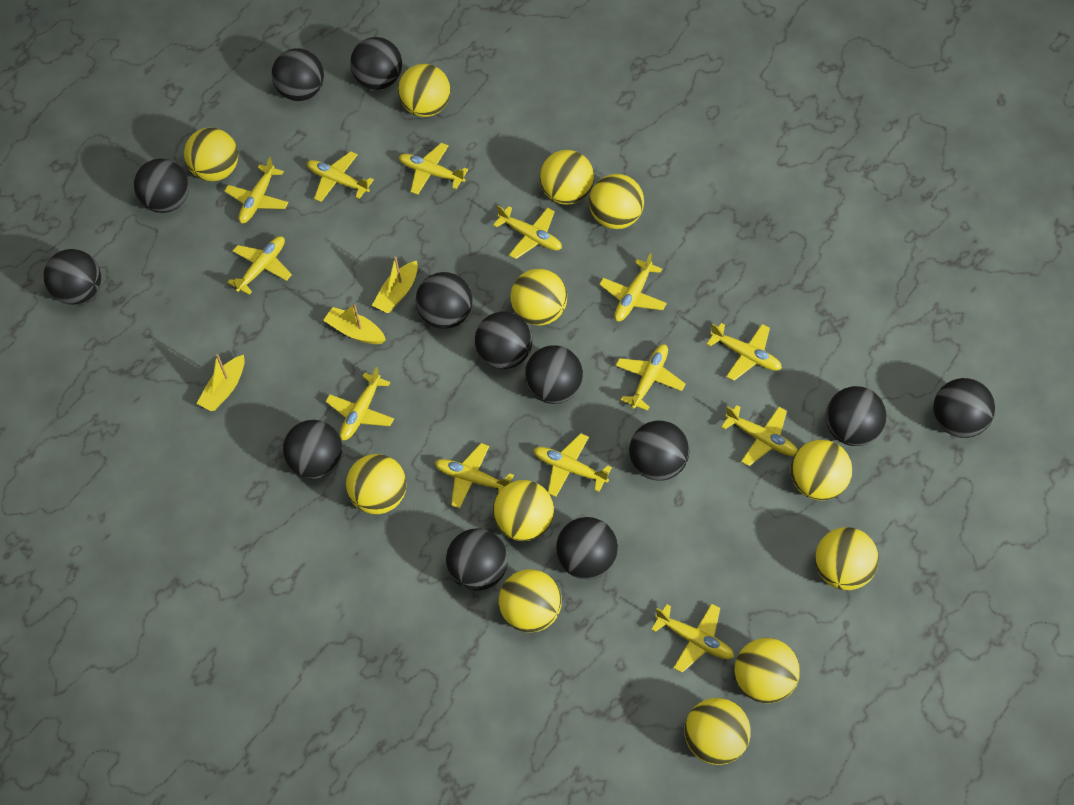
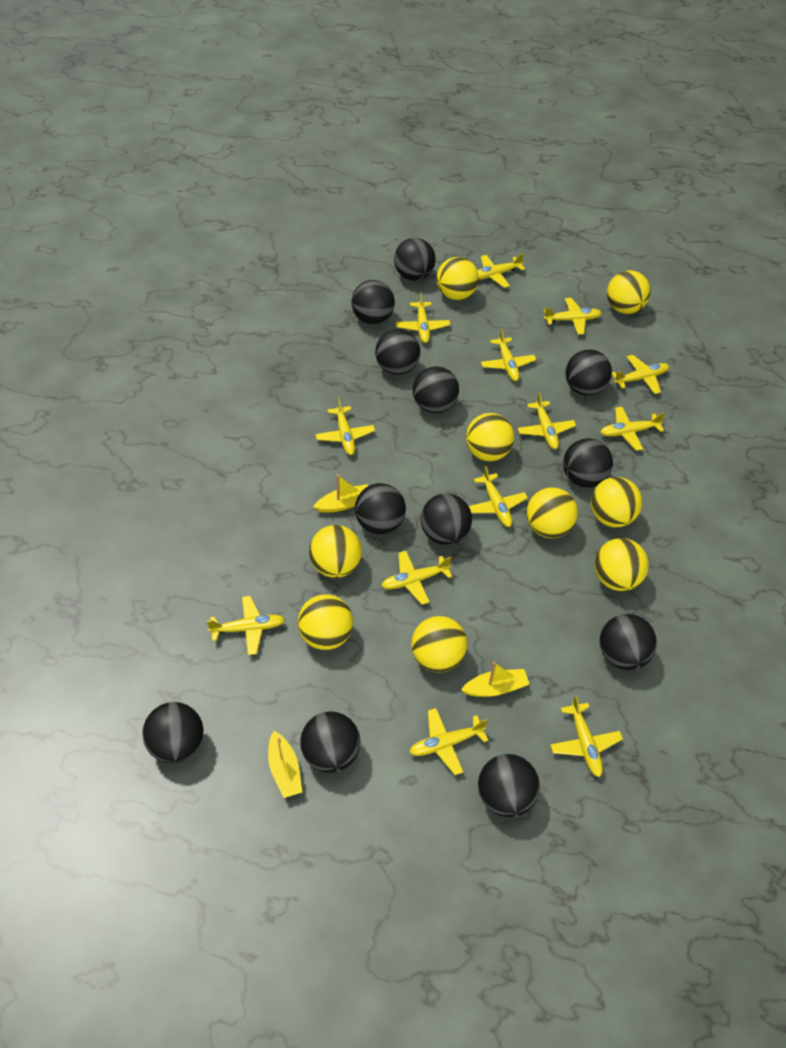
black ball: 13 -> 12
yellow ball: 12 -> 9

